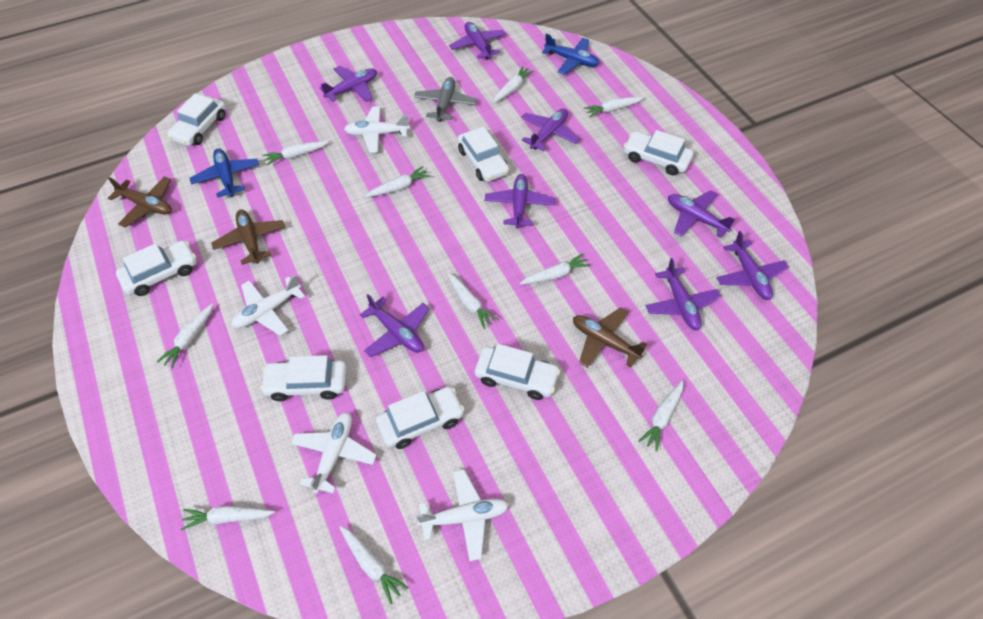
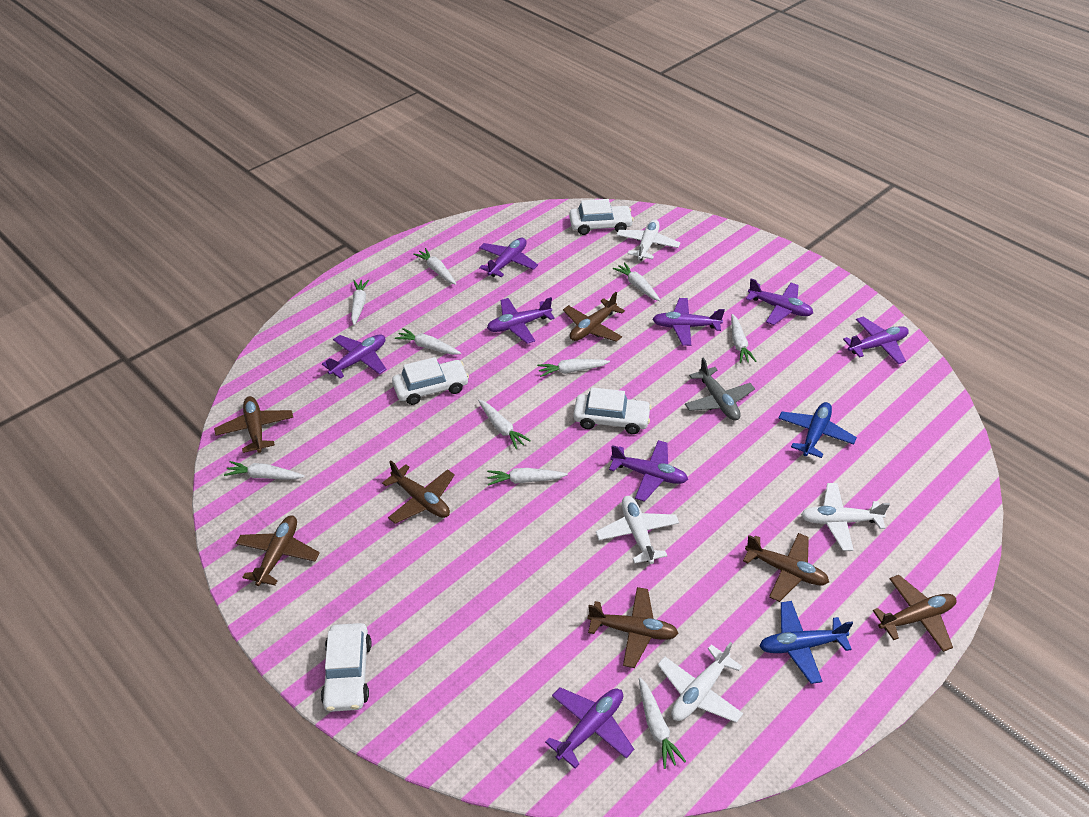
brown plane: 3 -> 7
white car: 7 -> 4

